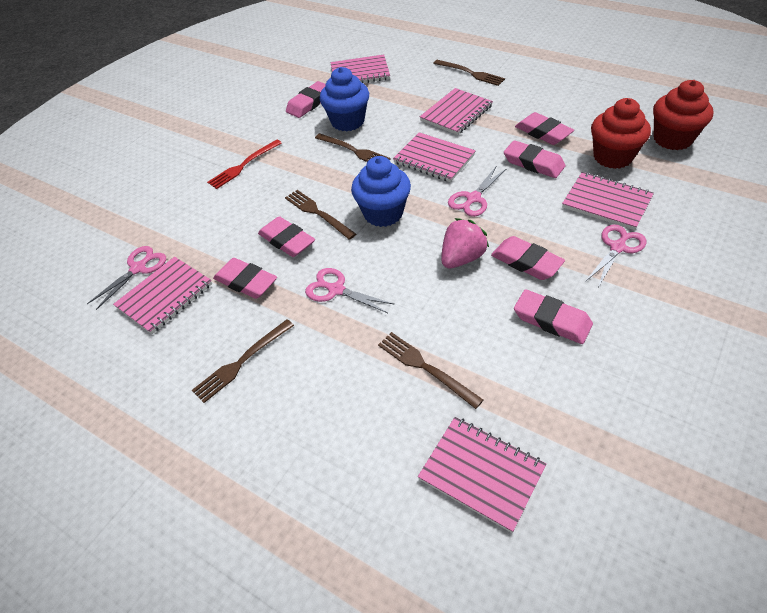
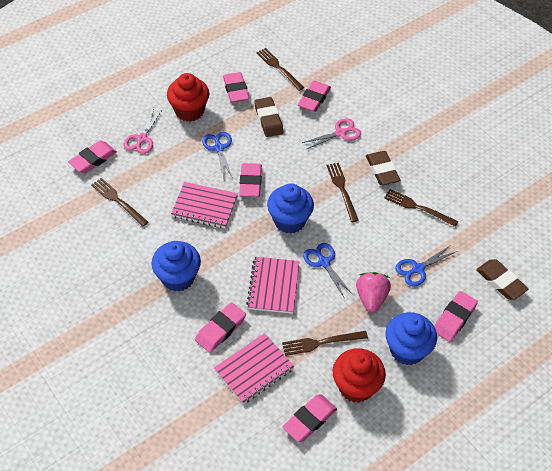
blue cupcake: 2 -> 3
blue scissors: 0 -> 3
brown eraser: 0 -> 3
pink notebook: 6 -> 3
pink scissors: 4 -> 2
red fork: 1 -> 0

